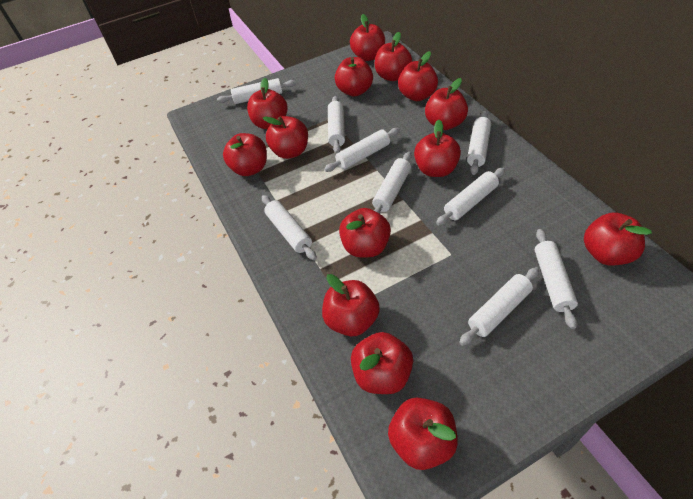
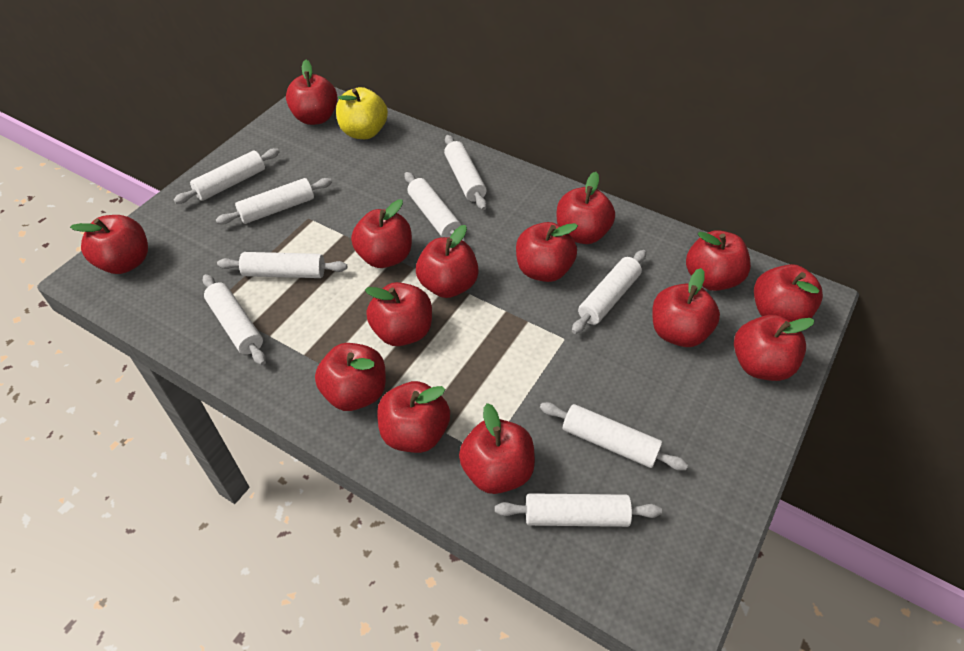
yellow apple: 0 -> 1

